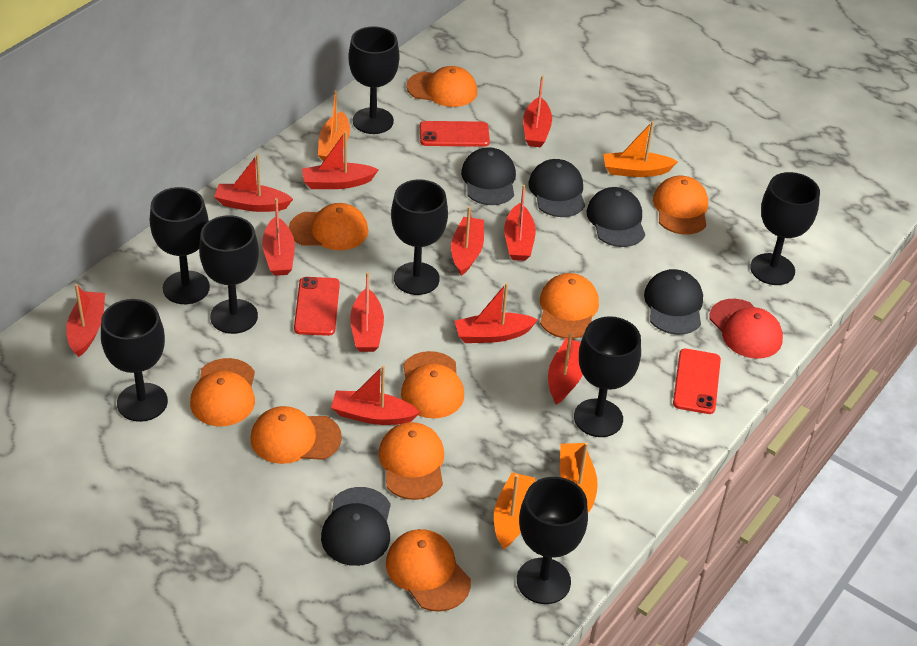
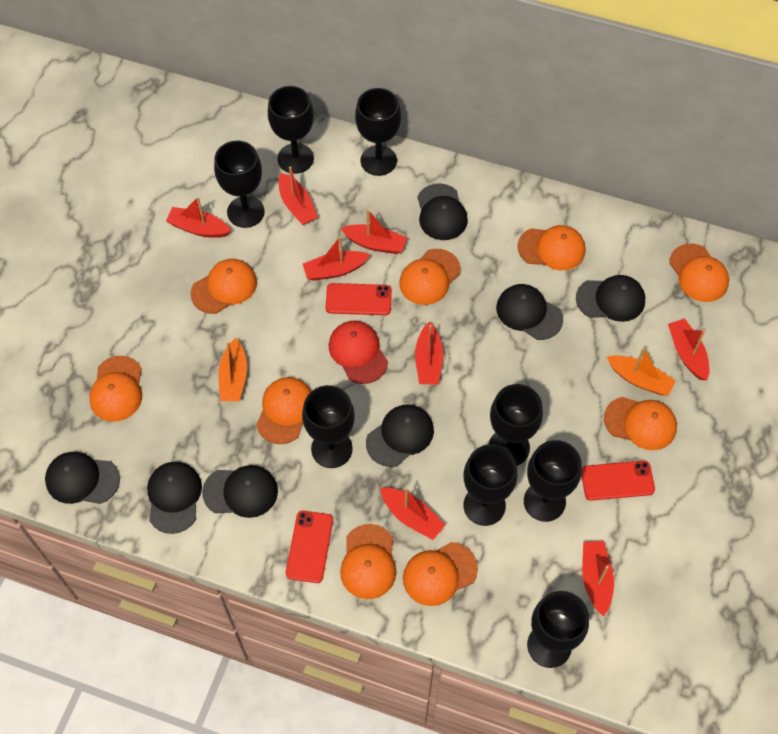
black cap: 5 -> 7
orange boat: 4 -> 2
red boat: 11 -> 8

